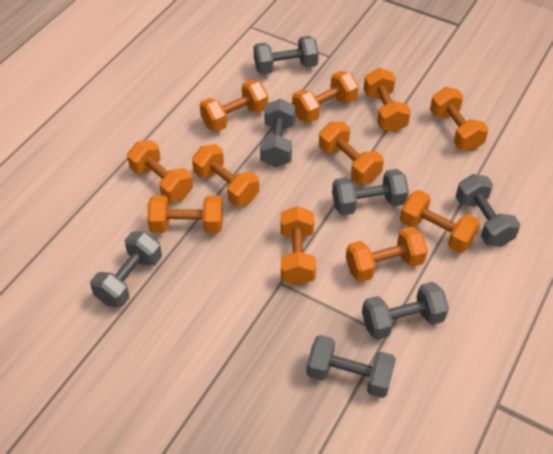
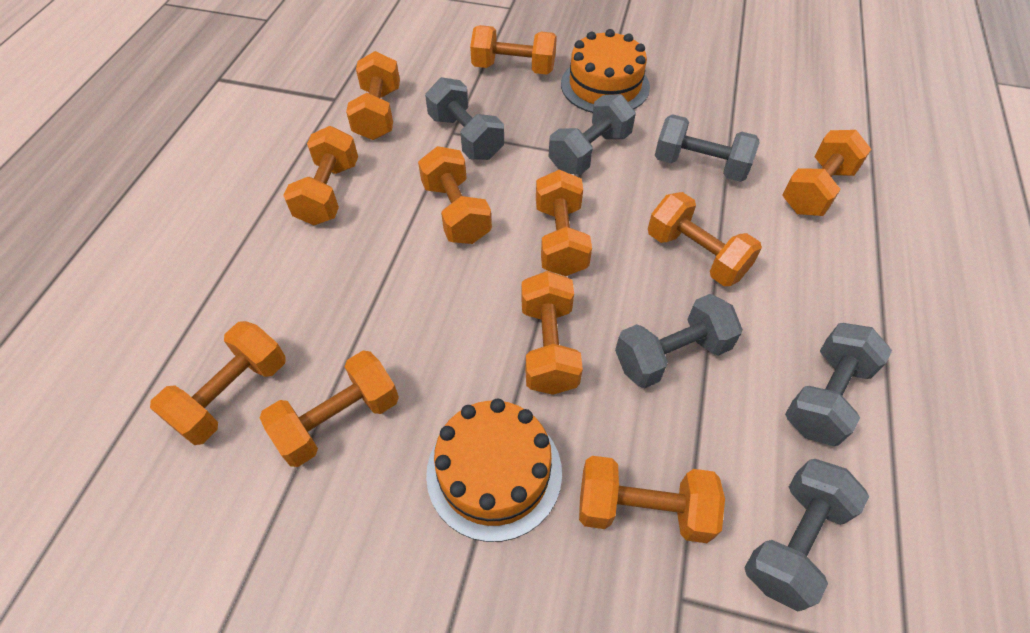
grey dumbbell: 7 -> 6
orange cake: 0 -> 2

